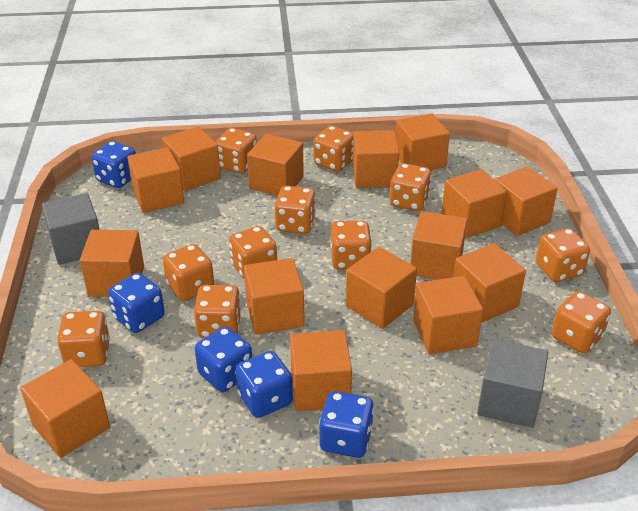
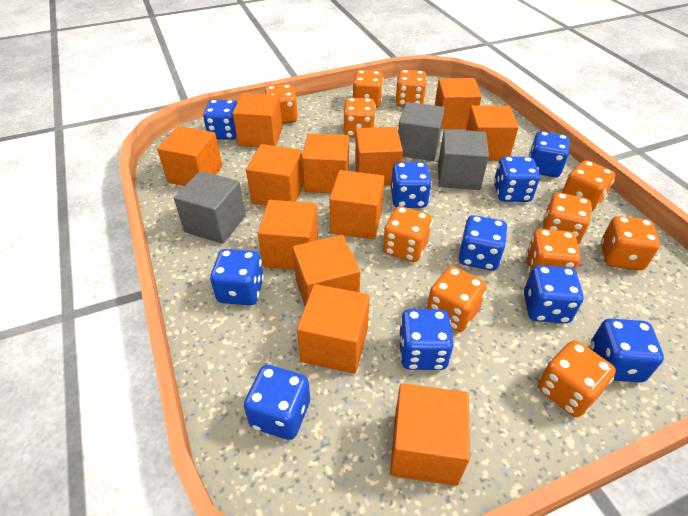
blue dice: 5 -> 10
grey cube: 2 -> 3
orange cube: 15 -> 12

